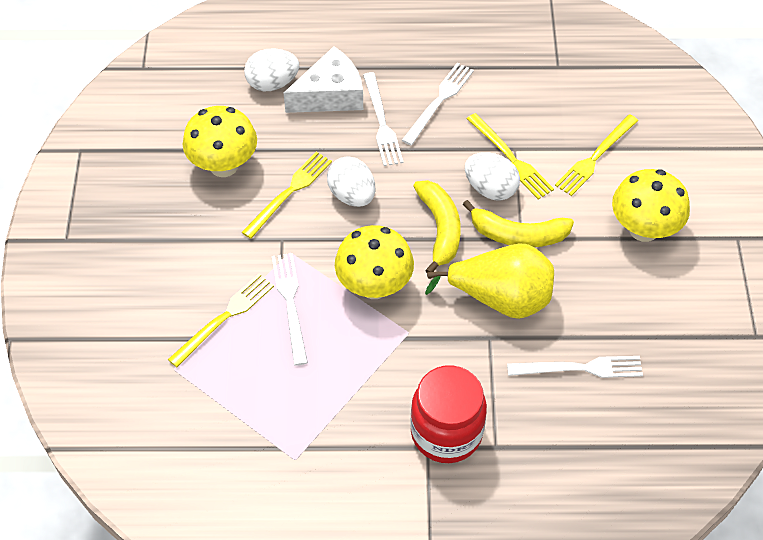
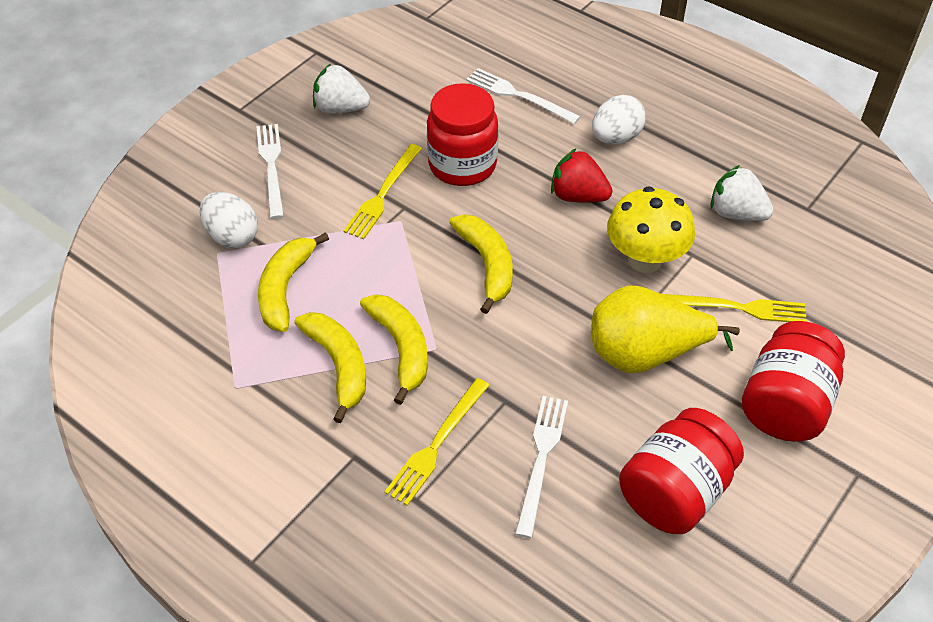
red jar: 1 -> 3
red strawberry: 0 -> 1
white cheese: 1 -> 0
white egg: 3 -> 2
white fork: 4 -> 3
white strawberry: 0 -> 2
yellow banana: 2 -> 4
yellow fork: 4 -> 3
yellow mushroom: 3 -> 1

